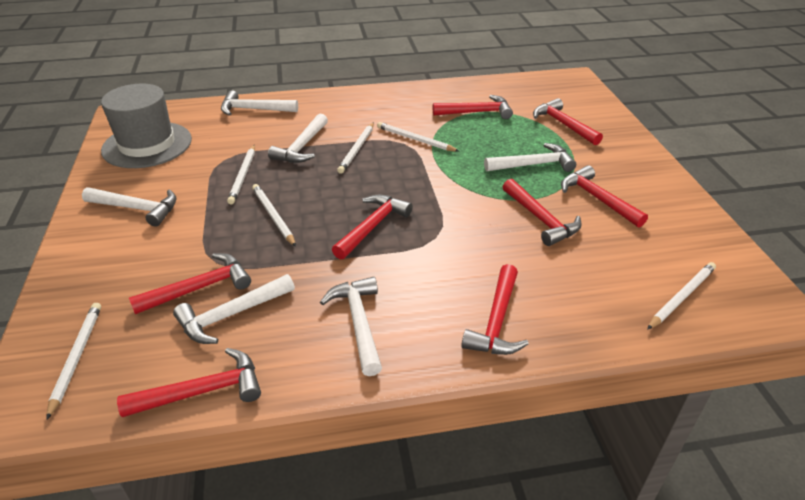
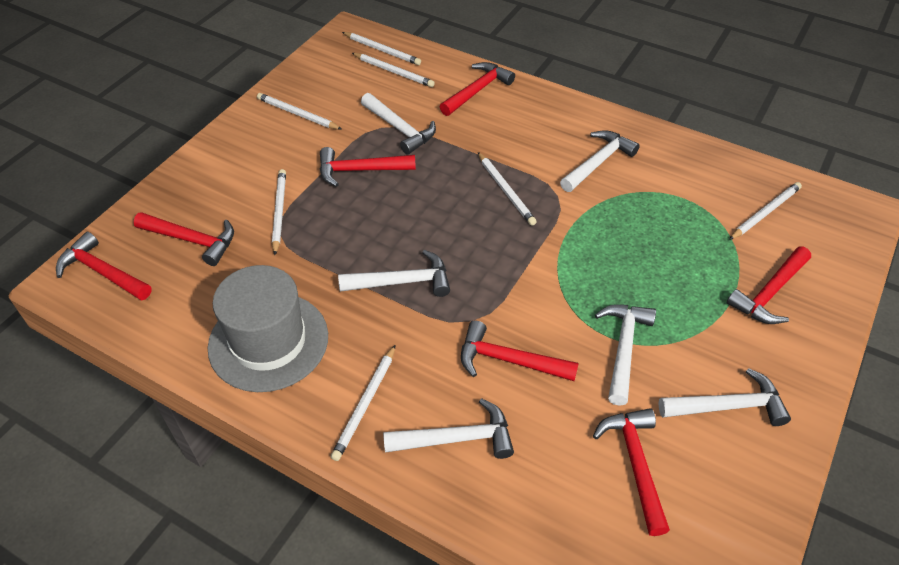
red hammer: 8 -> 7
white pencil: 6 -> 7

